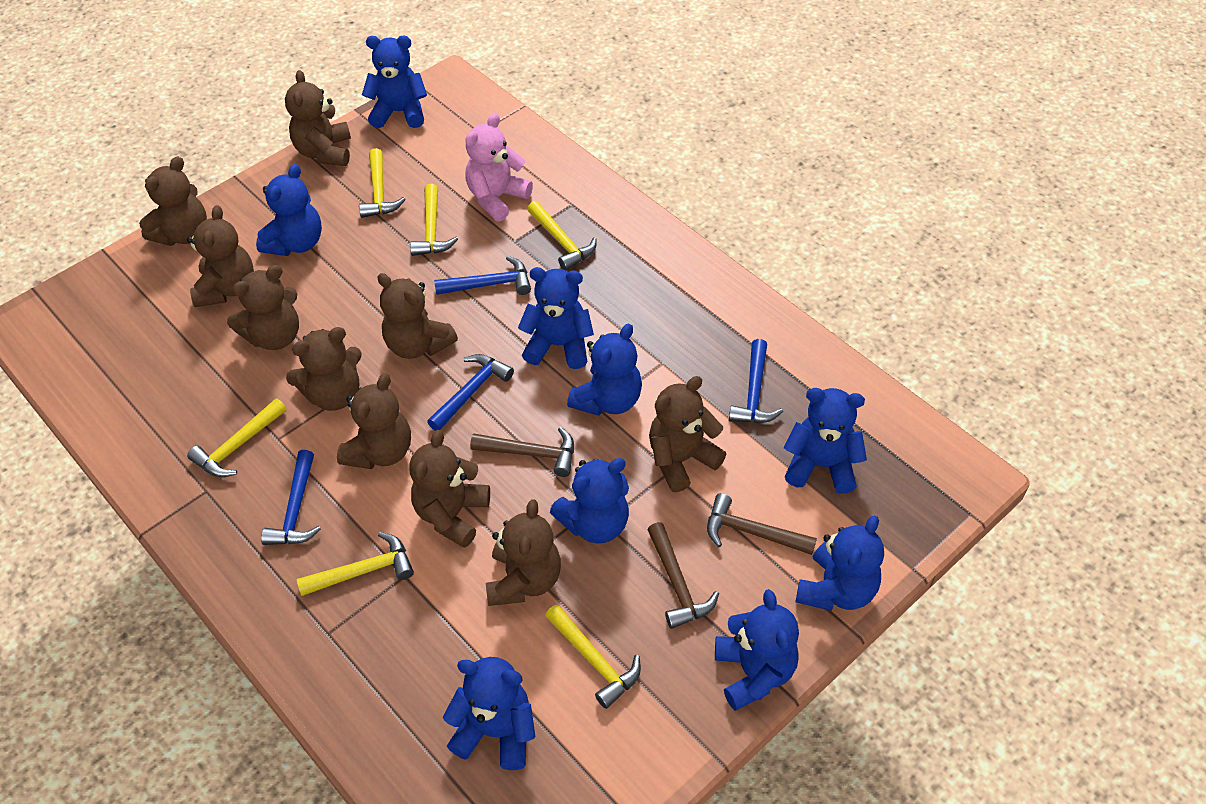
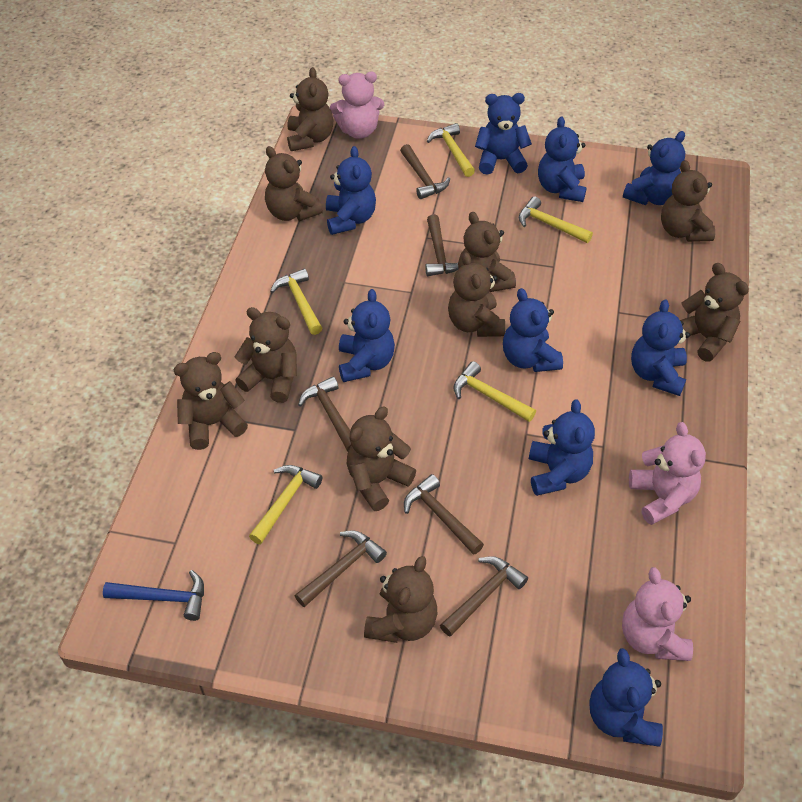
blue hammer: 4 -> 1
brown hammer: 3 -> 6
pink teddy bear: 1 -> 3
yellow hammer: 6 -> 5

